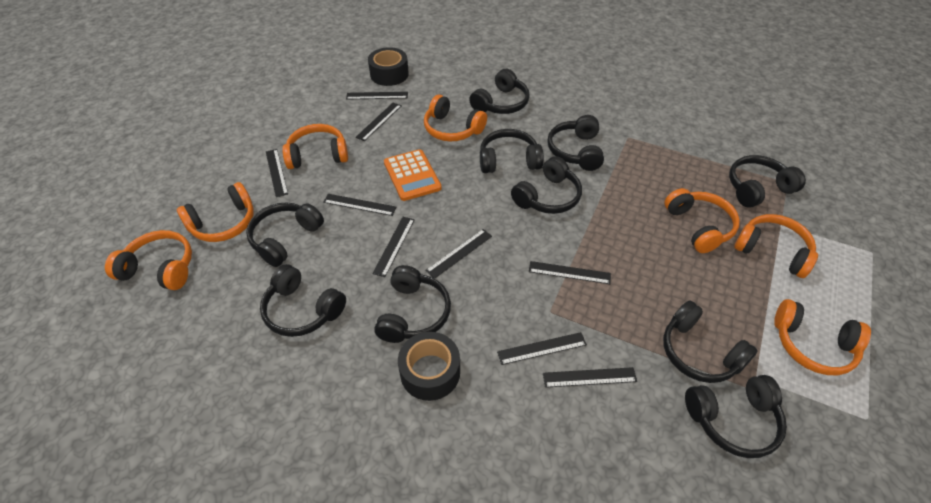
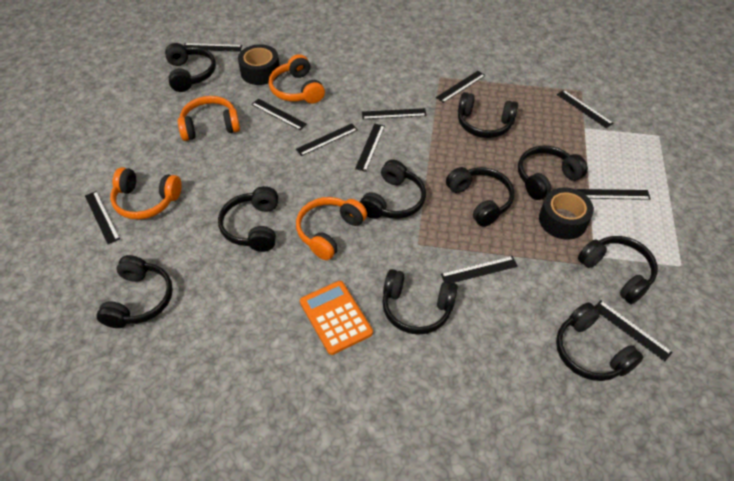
black ruler: 9 -> 11
orange headphones: 7 -> 4

